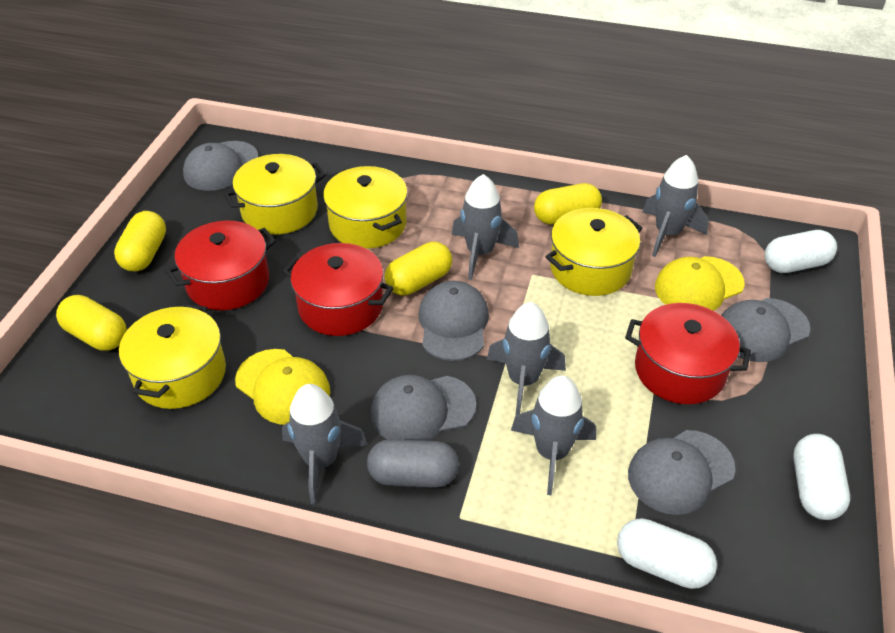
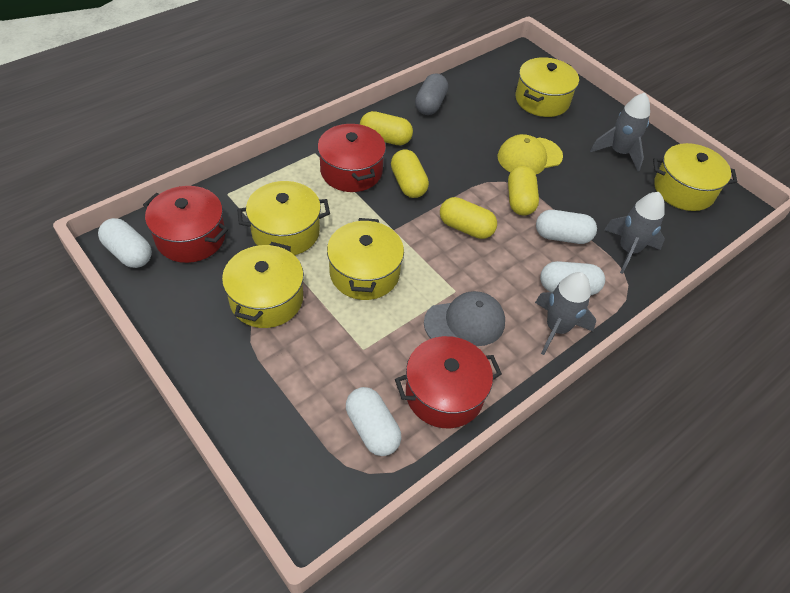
grey cap: 5 -> 1
grey rocket: 5 -> 3
white capsule: 3 -> 4
yellow cap: 2 -> 1
yellow pot: 4 -> 5

